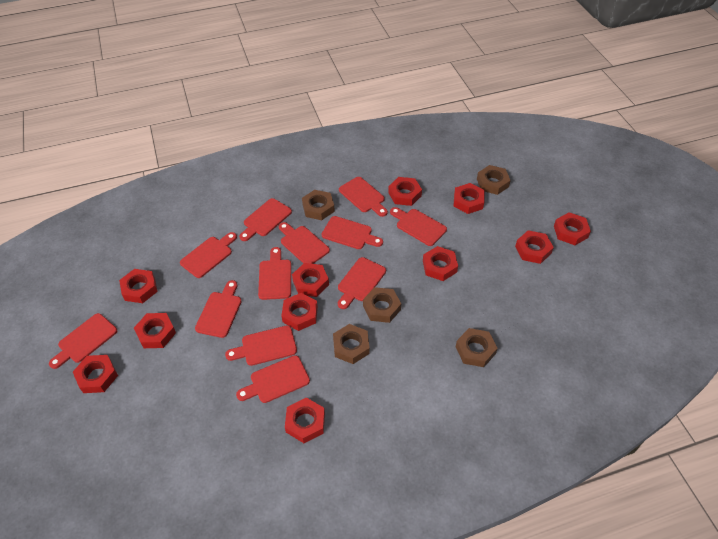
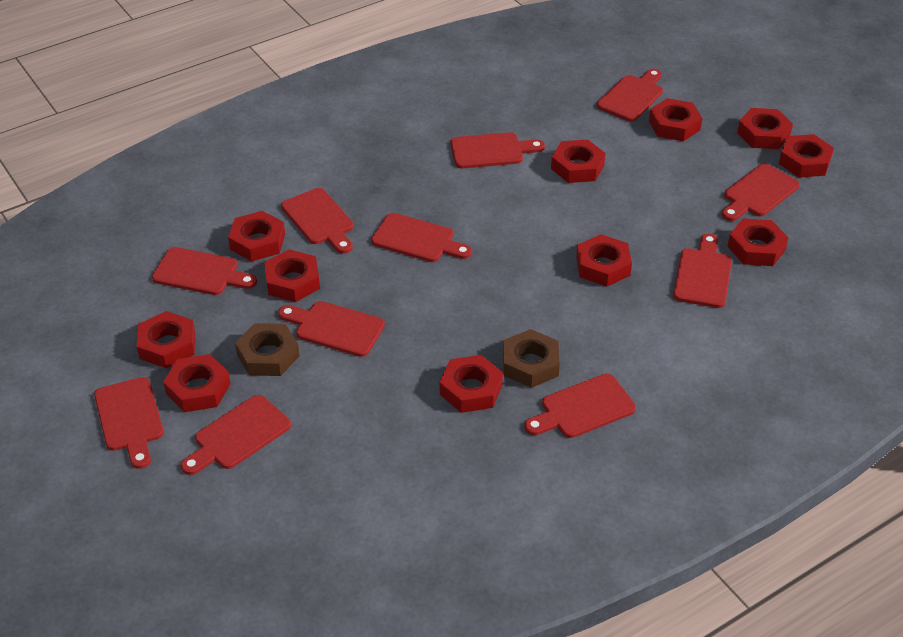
brown nut: 5 -> 2
red cutting board: 12 -> 11

